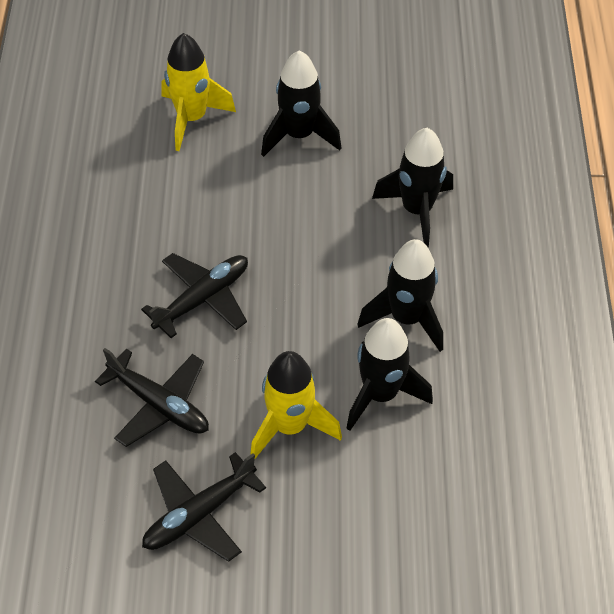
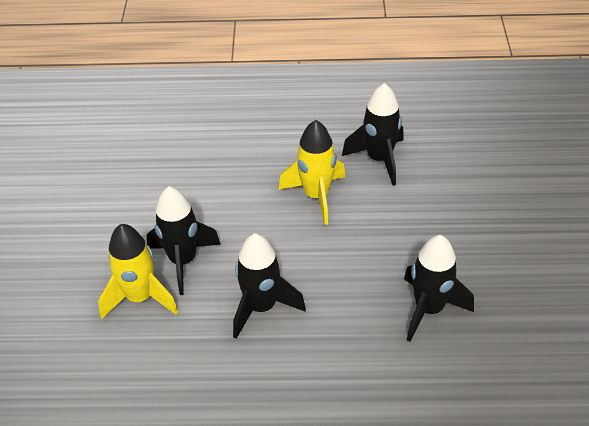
black plane: 3 -> 0

